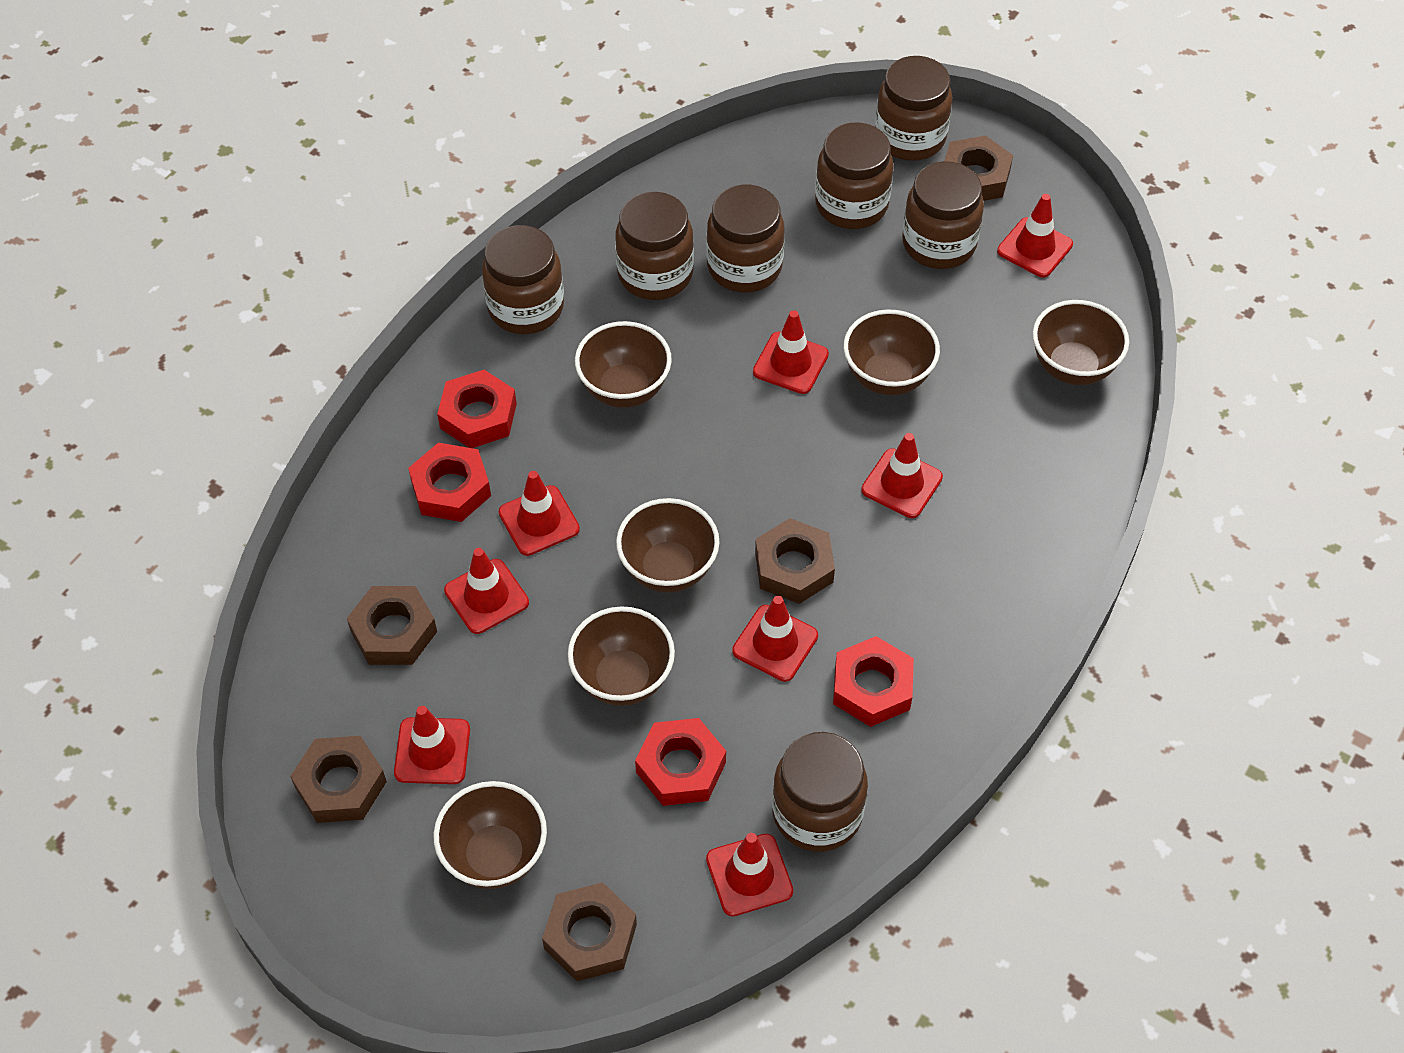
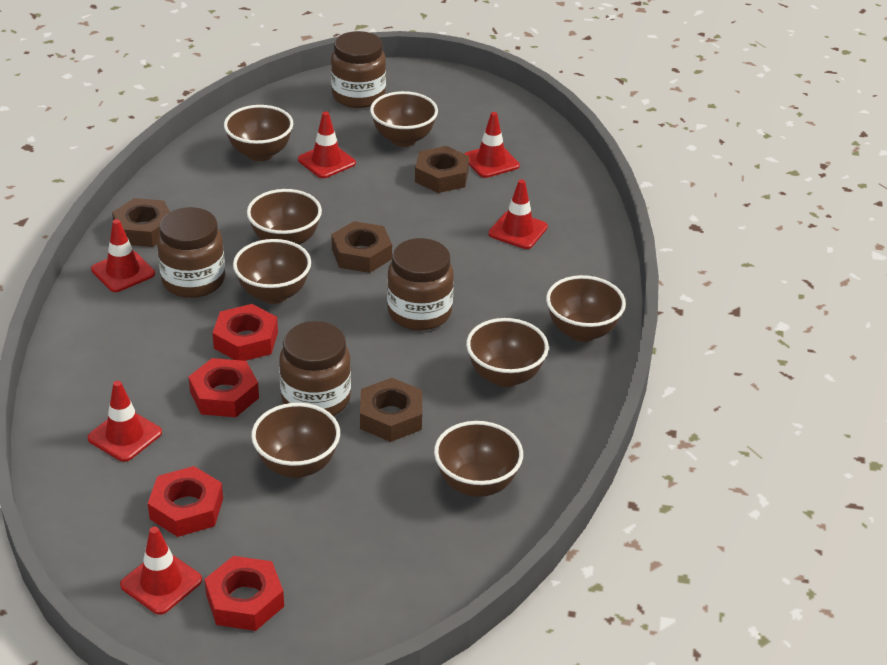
brown bowl: 6 -> 8
brown jar: 7 -> 4
brown nut: 5 -> 4
red traffic cone: 8 -> 6

